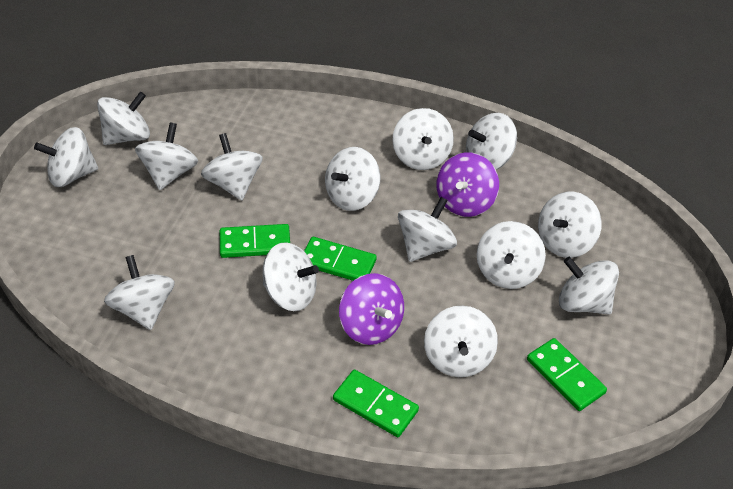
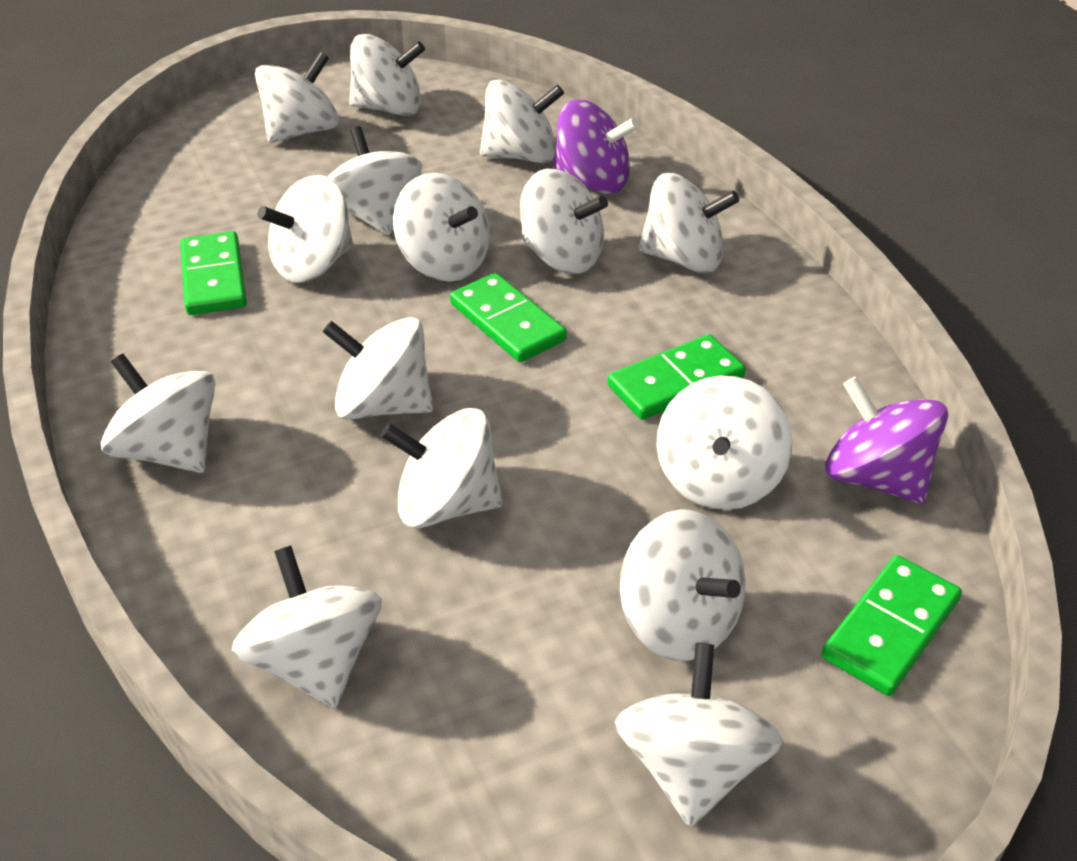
white spinning top: 14 -> 15

